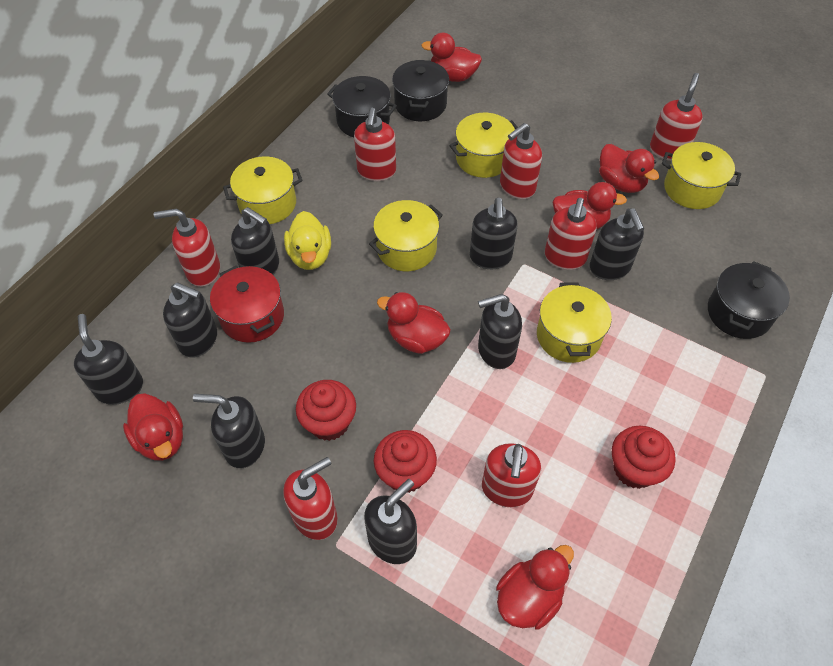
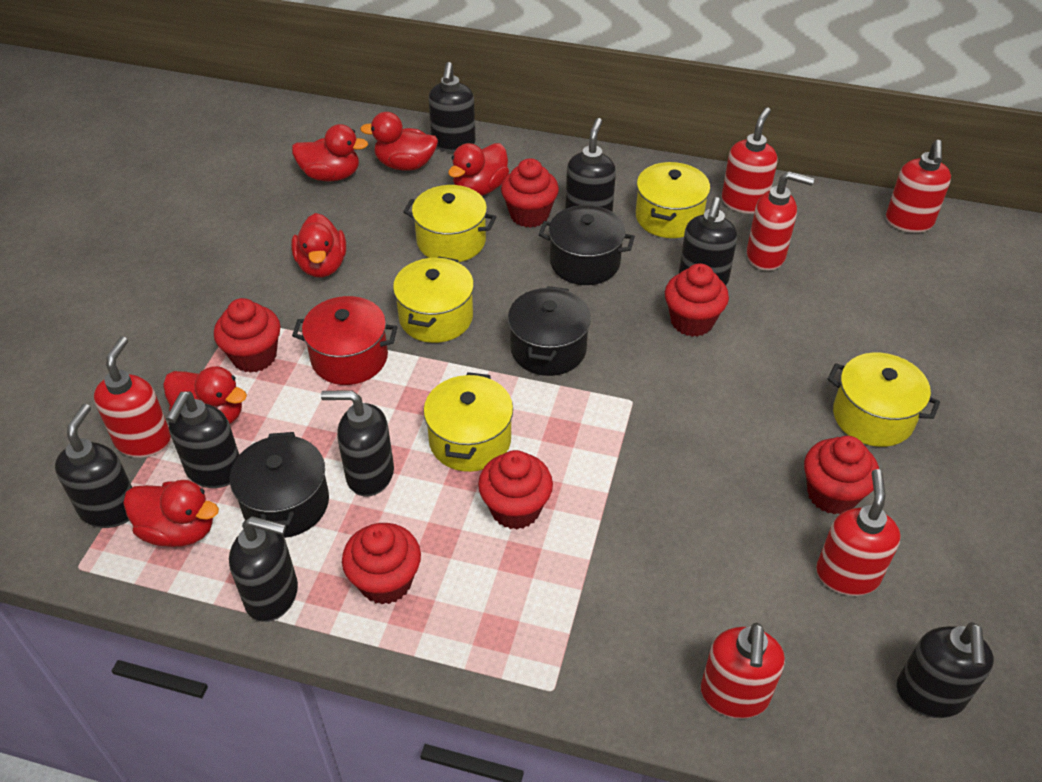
red cupcake: 3 -> 6
red soap dispenser: 7 -> 6
yellow duck: 1 -> 0

